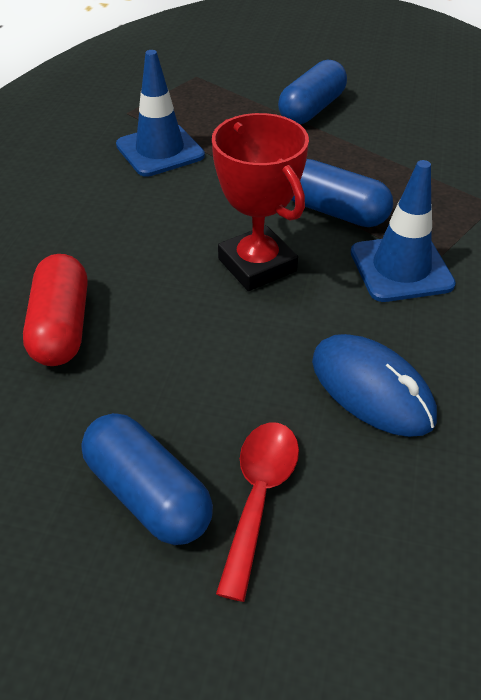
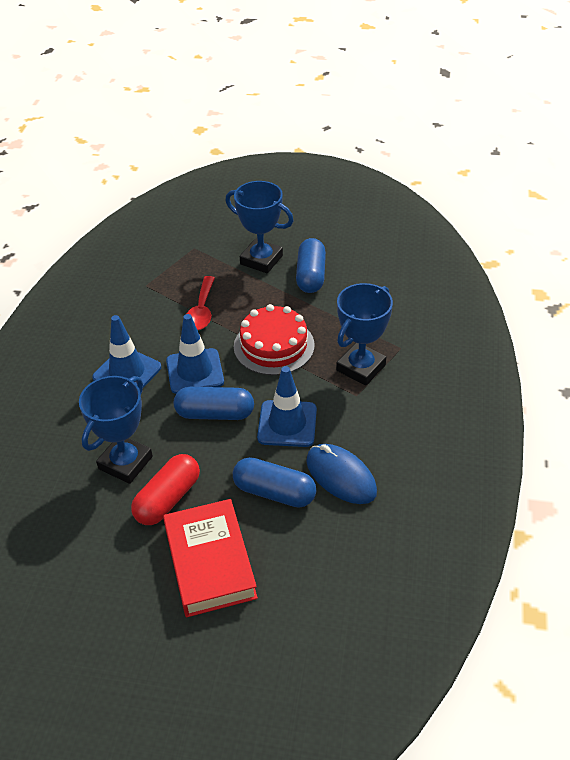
blue traffic cone: 2 -> 3
blue trophy: 0 -> 3
red book: 0 -> 1
red cake: 0 -> 1
red trophy: 1 -> 0

